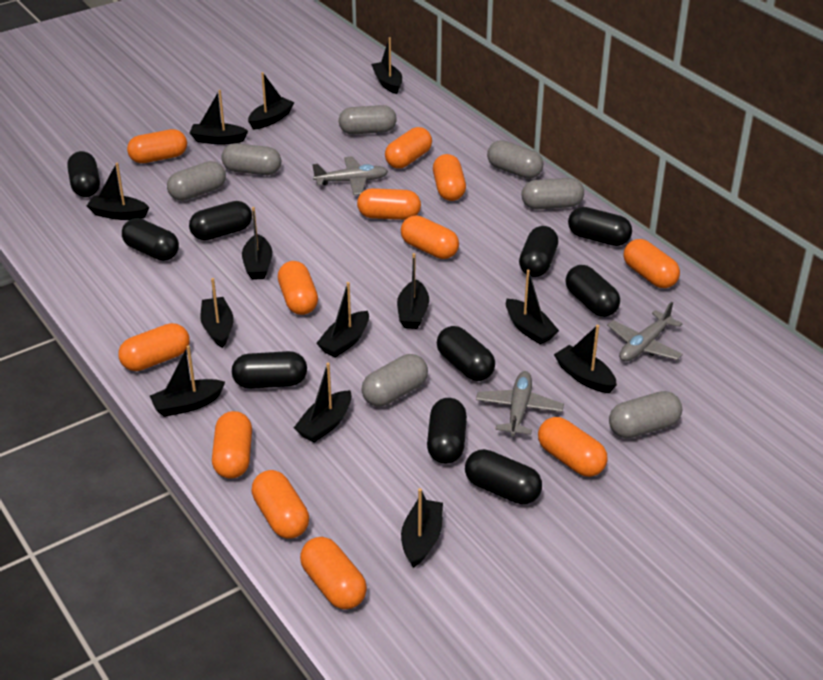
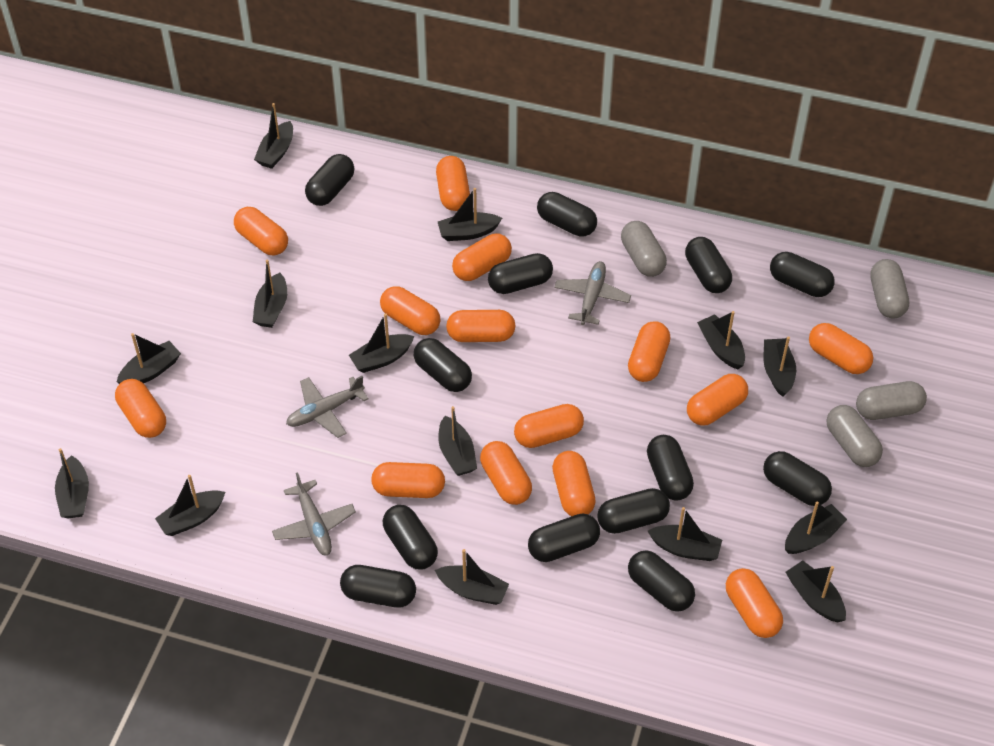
black boat: 13 -> 14
black capsule: 10 -> 13
grey capsule: 7 -> 4
orange capsule: 12 -> 14

